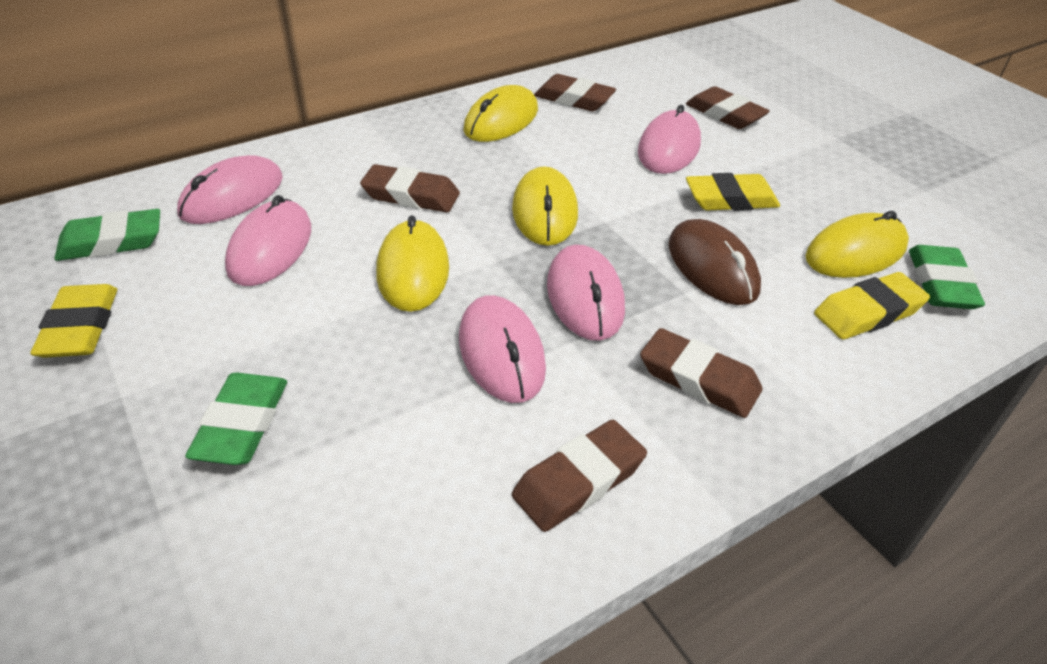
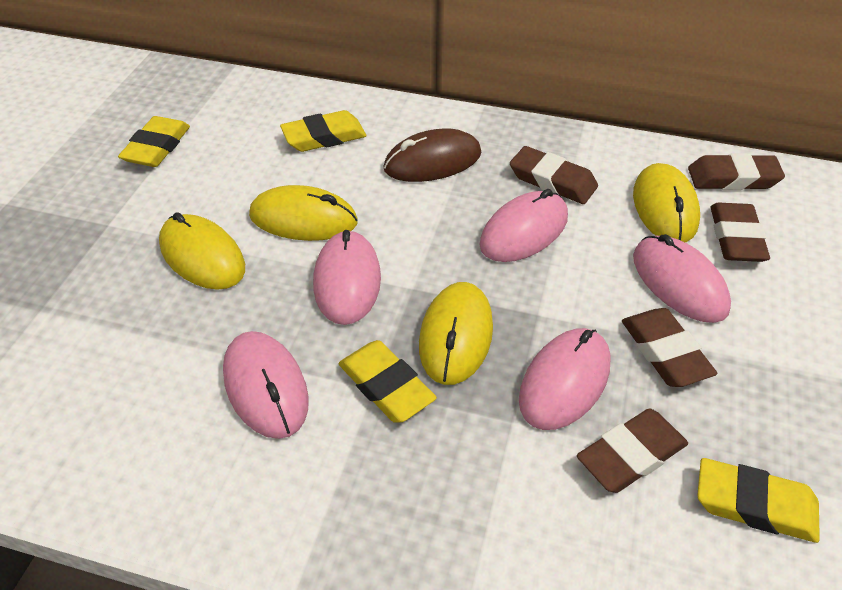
green eraser: 3 -> 0
yellow eraser: 3 -> 4

